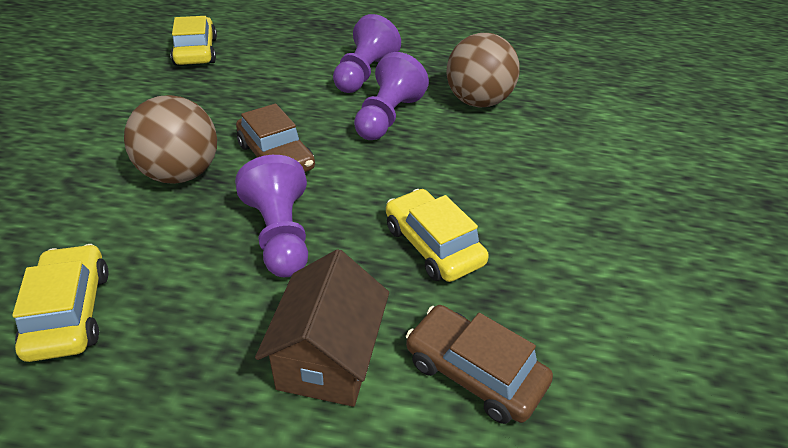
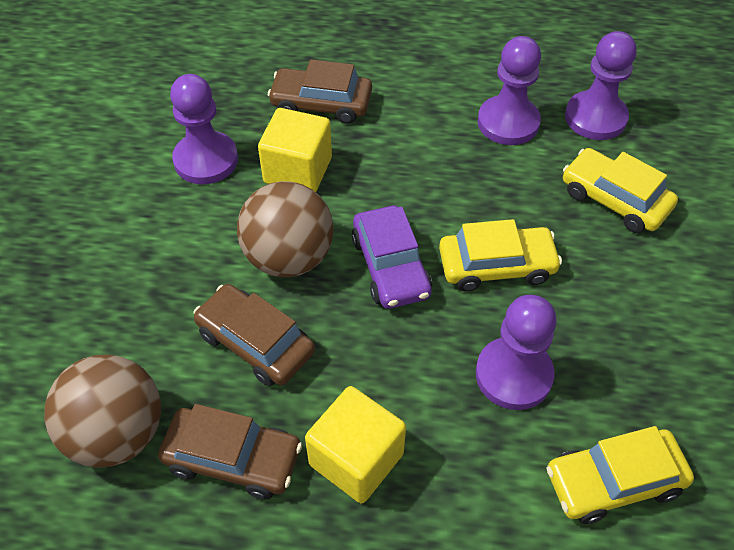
brown car: 2 -> 3
brown house: 1 -> 0
purple car: 0 -> 1
purple pawn: 3 -> 4
yellow cube: 0 -> 2

